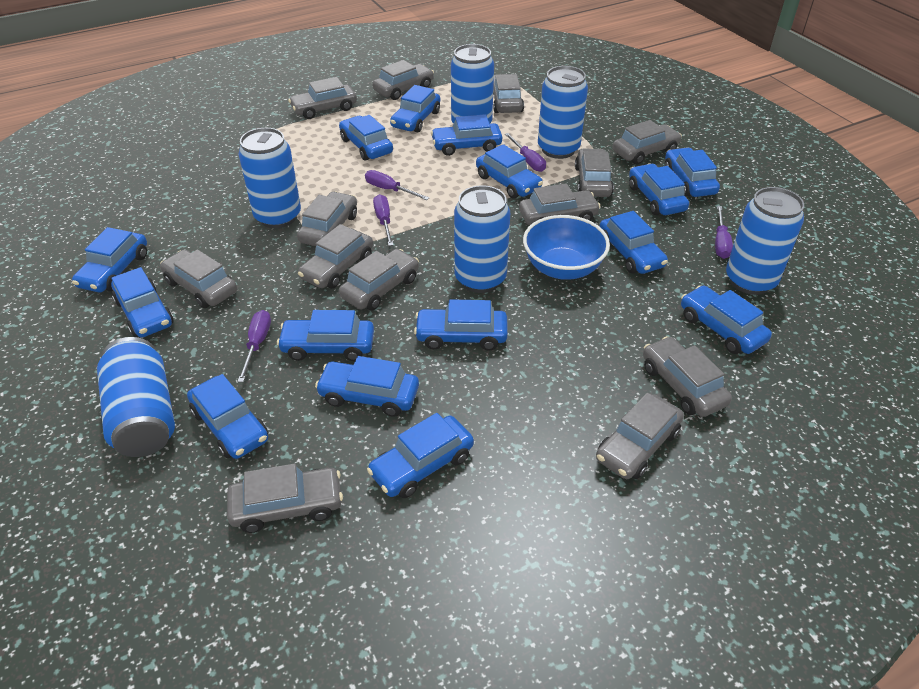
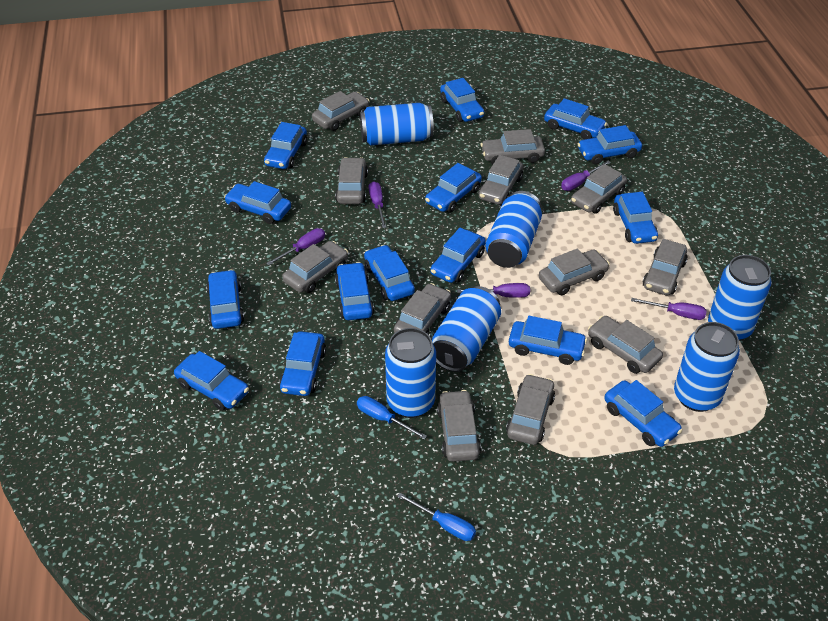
blue bowl: 1 -> 0
blue screwdriver: 0 -> 2
grey car: 13 -> 12

